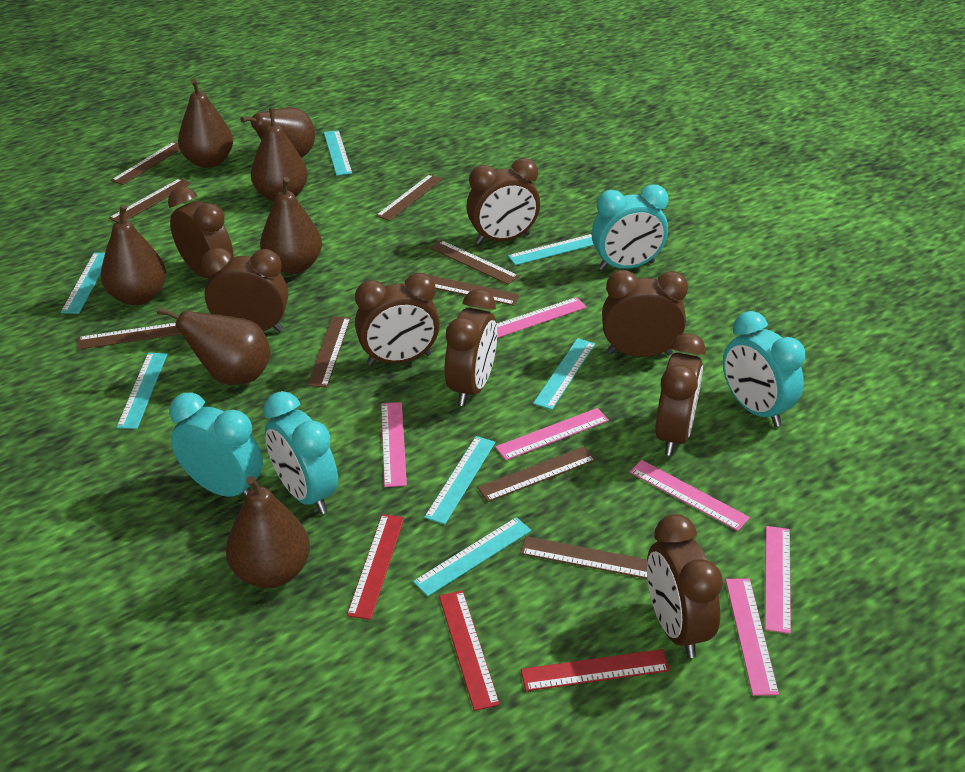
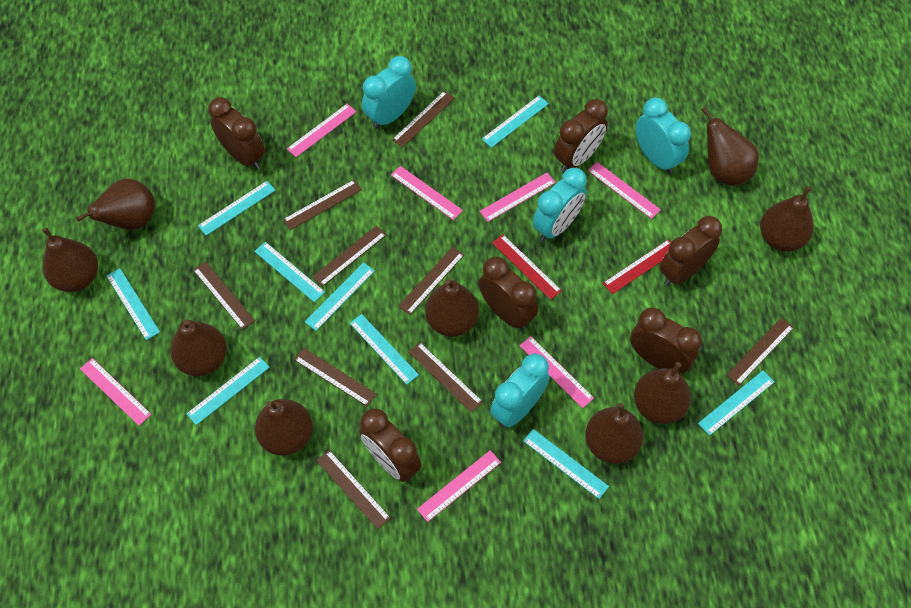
brown clock: 8 -> 6
brown pear: 7 -> 9
pink ruler: 6 -> 7
red ruler: 3 -> 2
turquoise ruler: 7 -> 9

